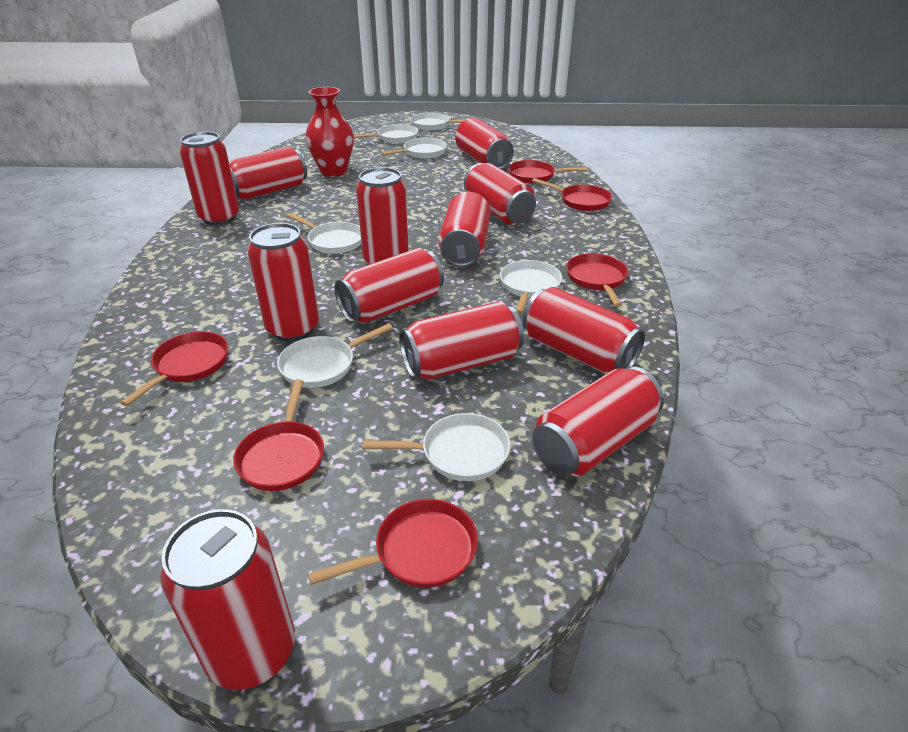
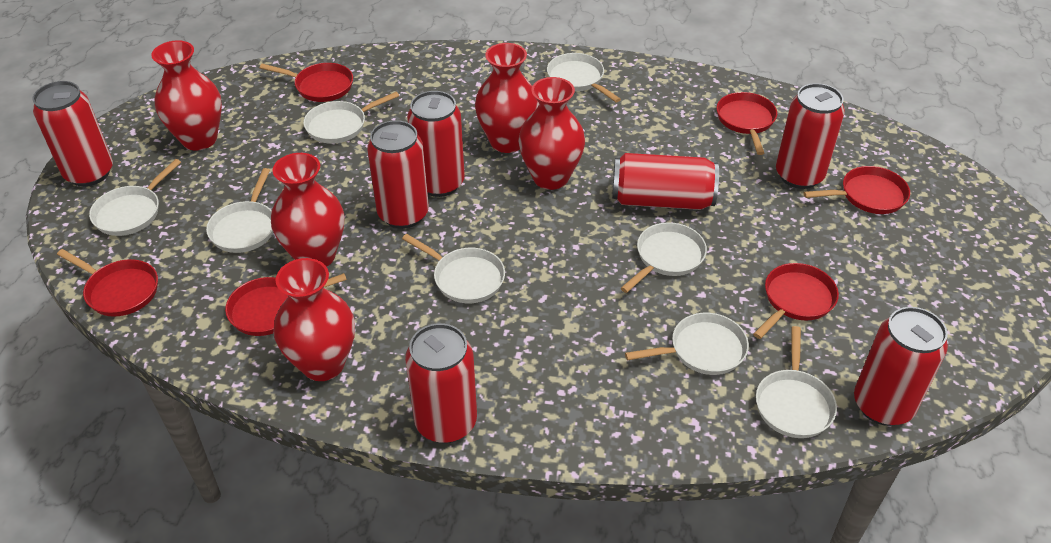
red can: 12 -> 7
red vase: 1 -> 5
white pan: 7 -> 8

